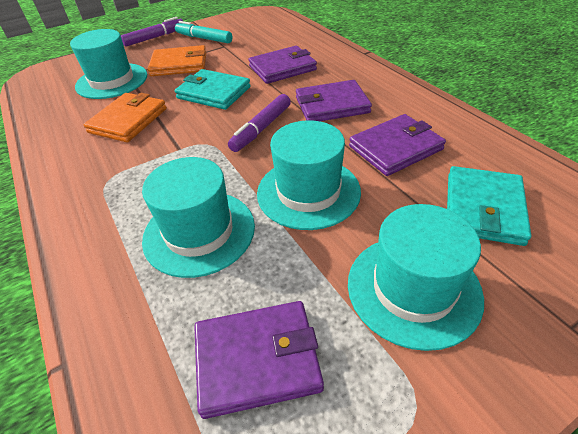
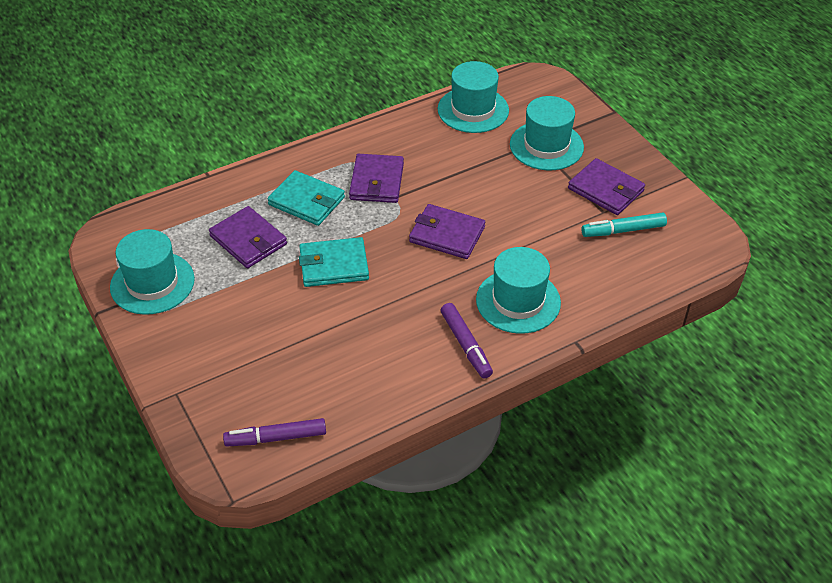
orange wallet: 2 -> 0

